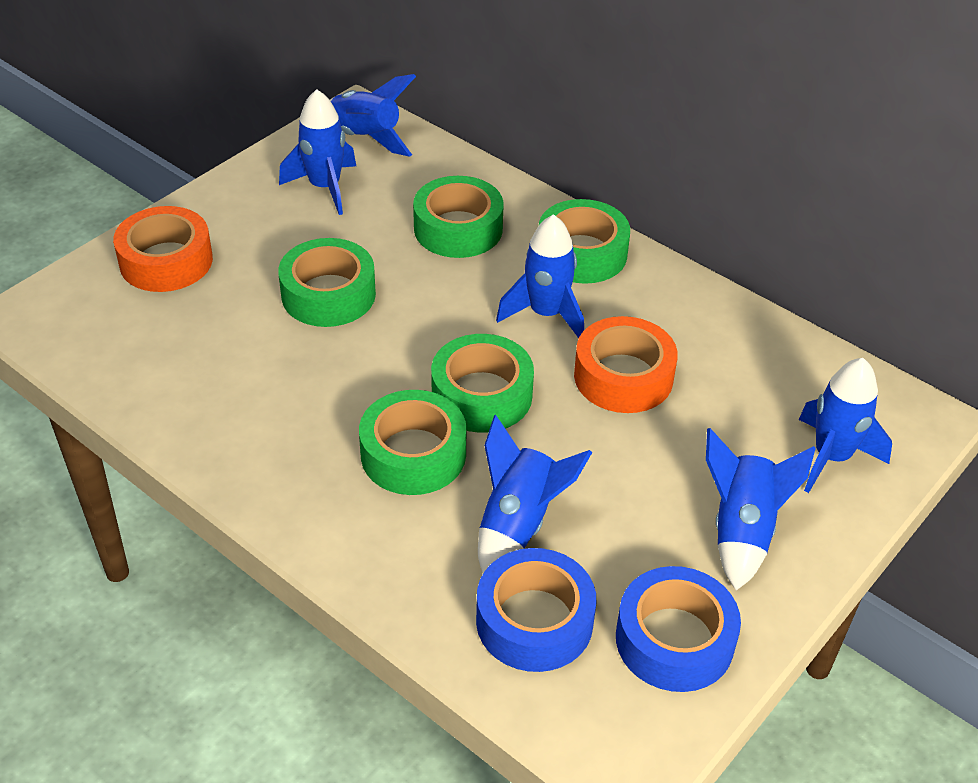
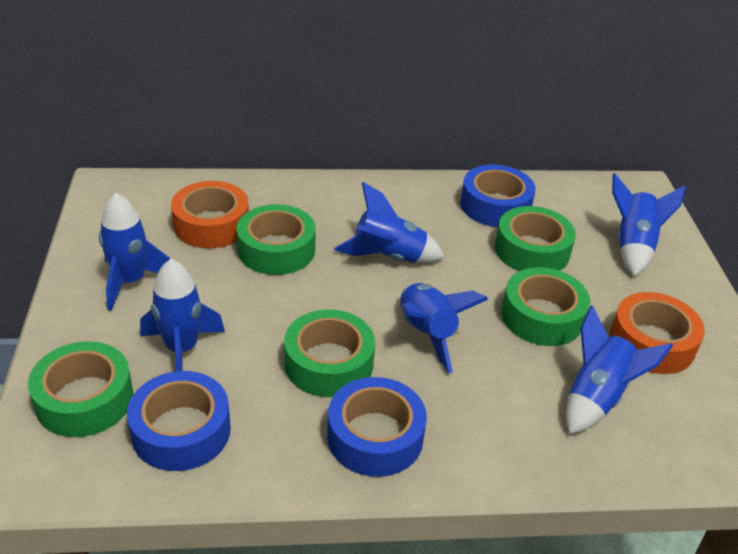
blue tape: 2 -> 3

